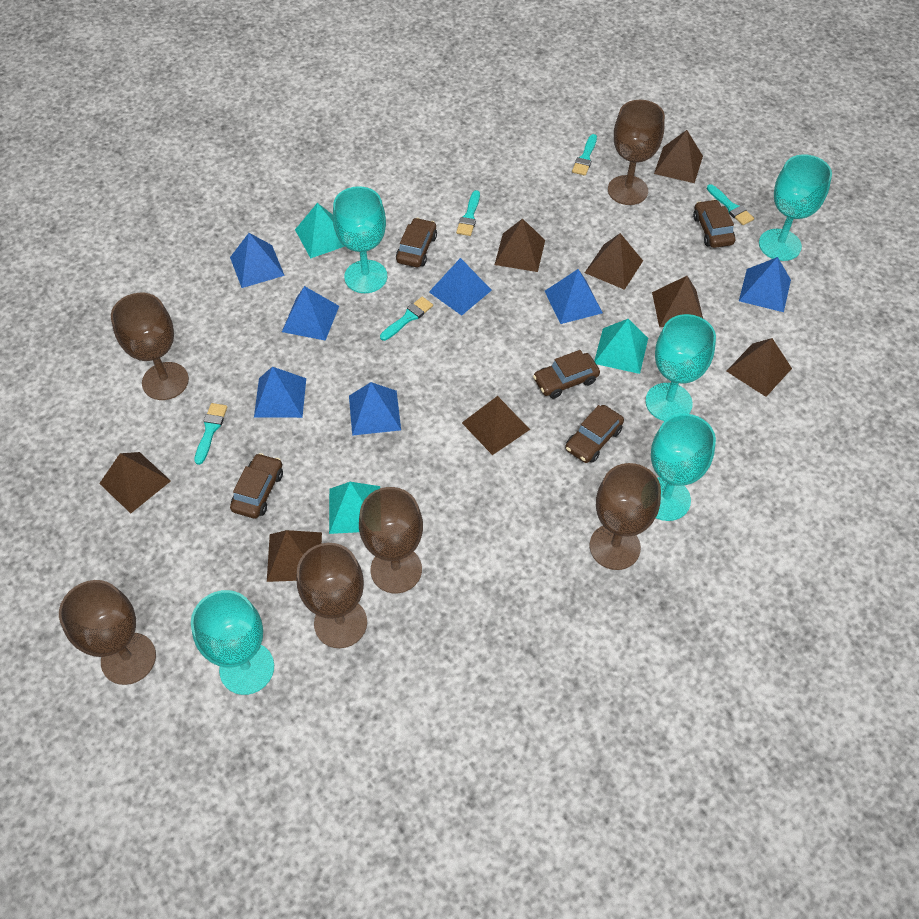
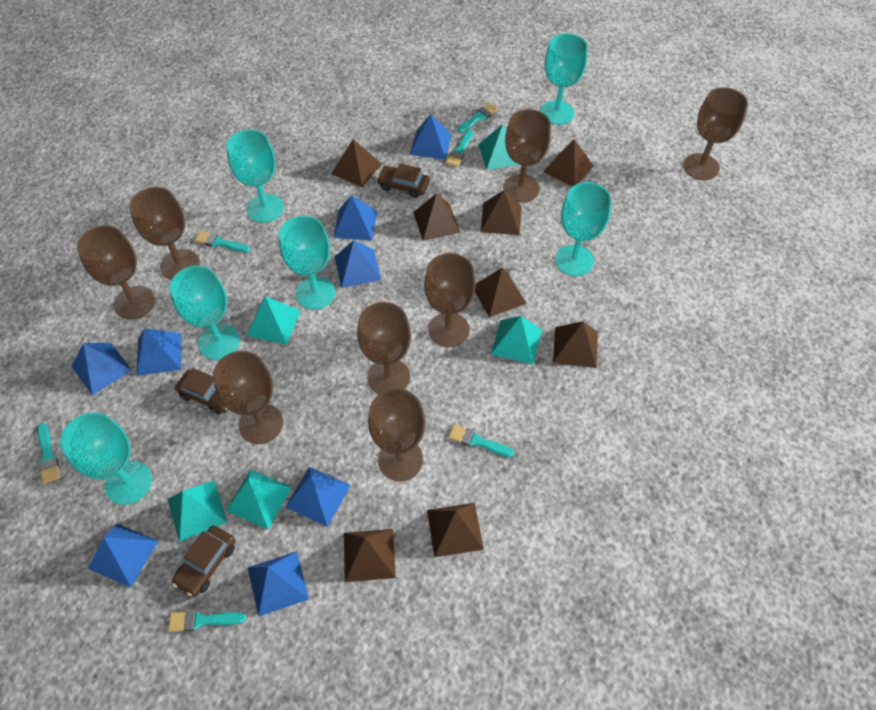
blue pyramid: 7 -> 8
brown car: 5 -> 3
brown goblet: 6 -> 8
turquoise brush: 5 -> 6
turquoise goblet: 5 -> 6
turquoise pyramid: 3 -> 5

